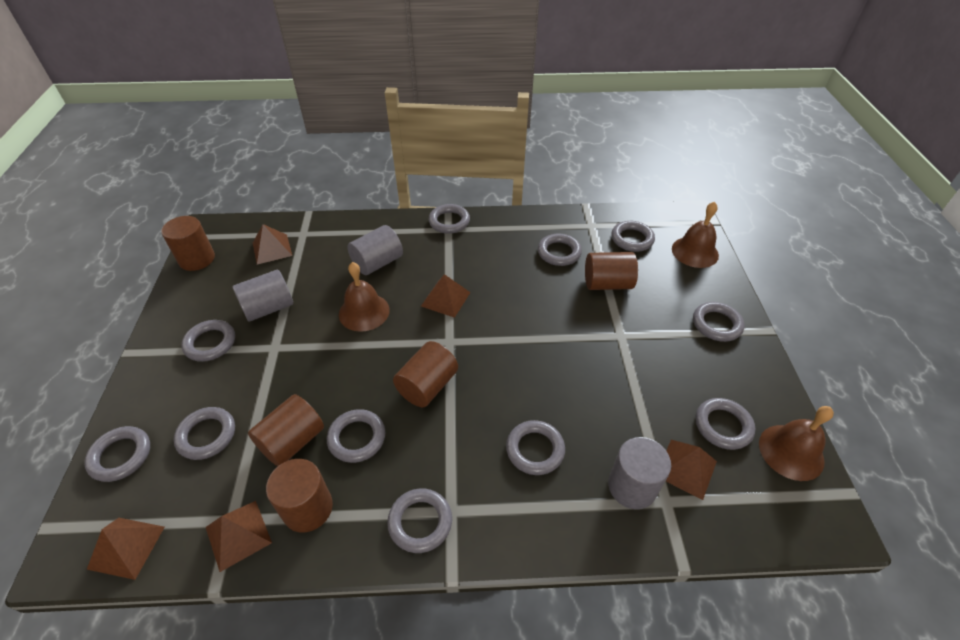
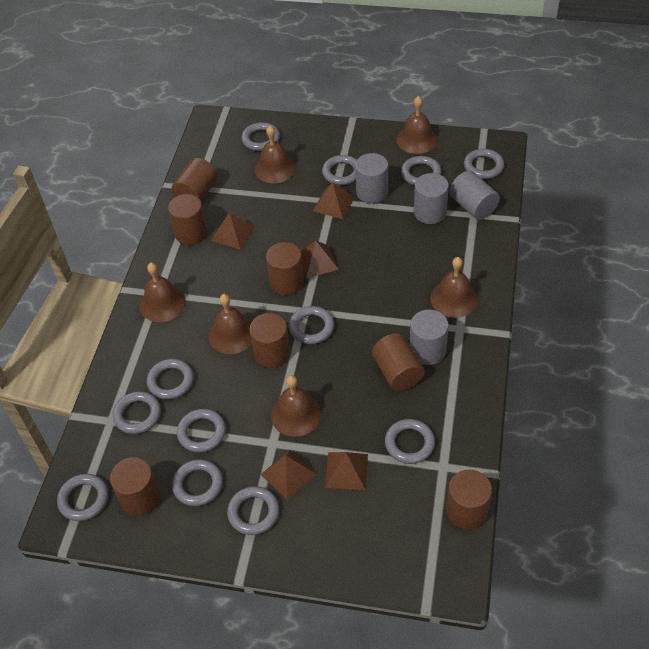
brown bell: 3 -> 6
brown cylinder: 5 -> 7
grey cylinder: 3 -> 4
grey ring: 11 -> 12

